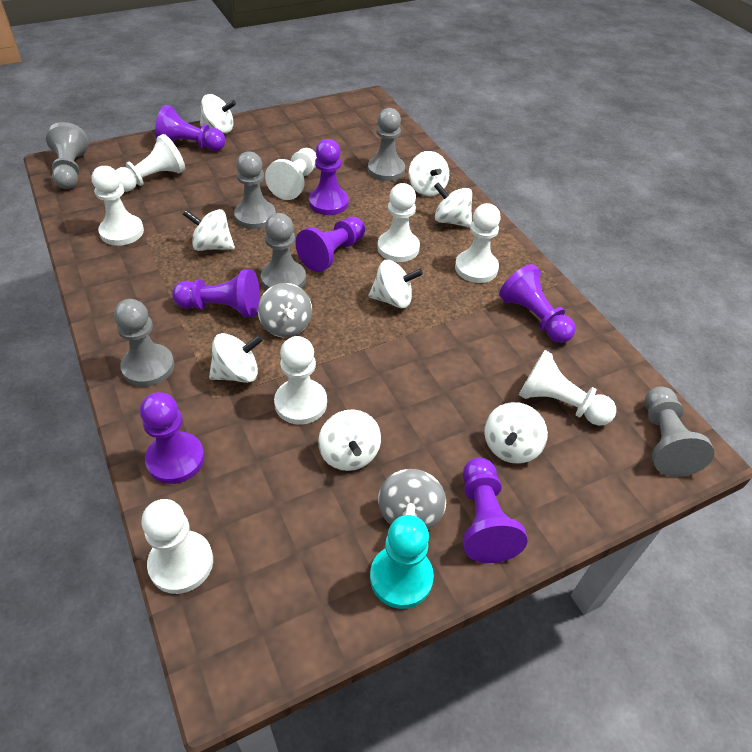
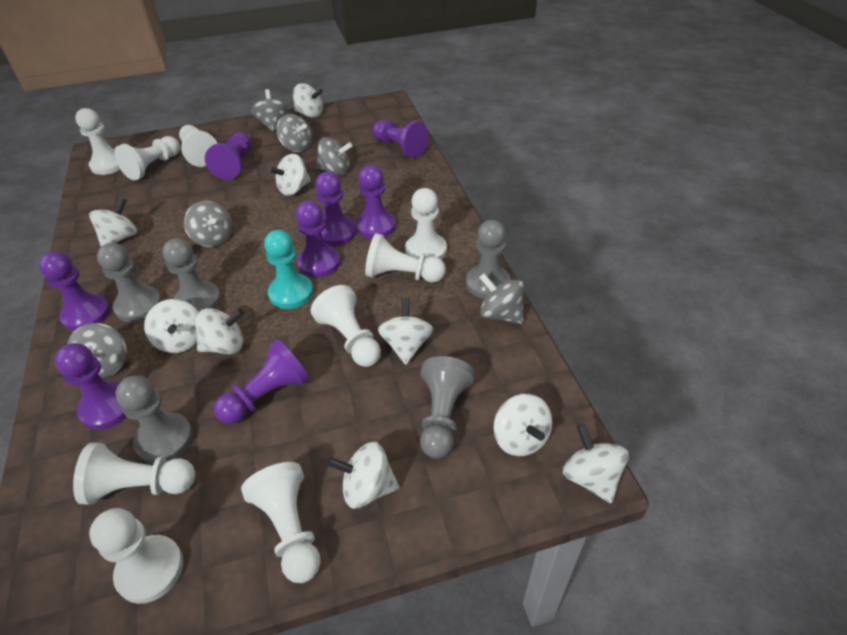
grey pawn: 6 -> 5
grey spinning top: 2 -> 6
purple pawn: 7 -> 8
white pawn: 8 -> 9
white spinning top: 8 -> 9

